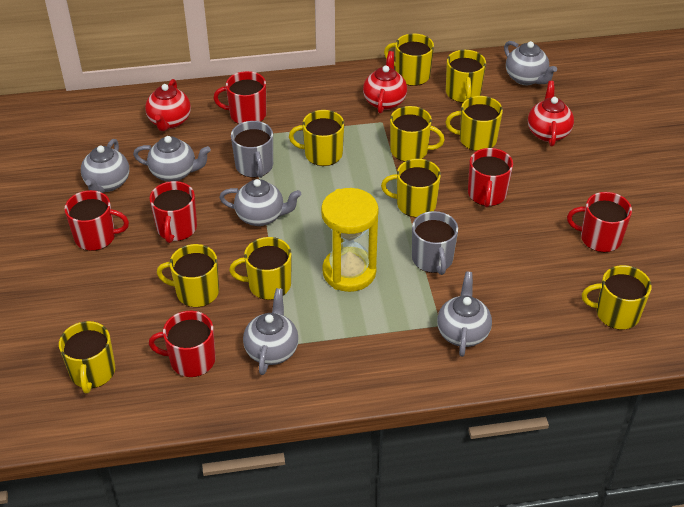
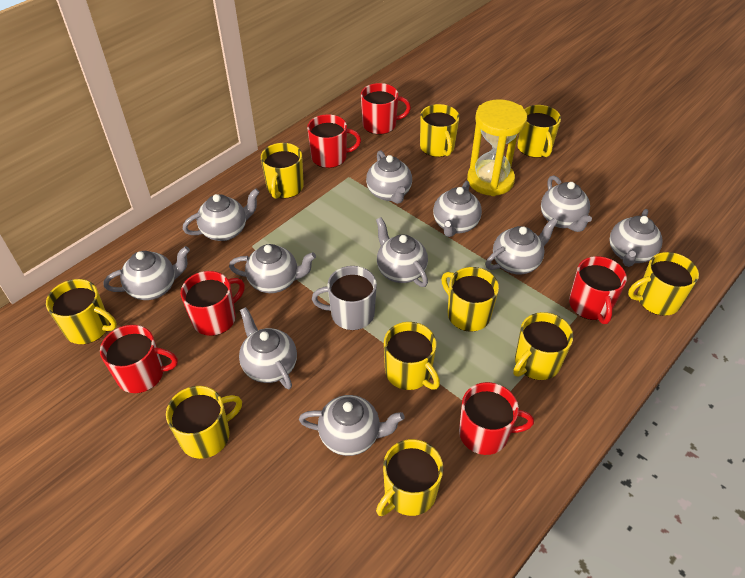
grey mug: 2 -> 1
grey teapot: 6 -> 11
red teapot: 3 -> 0

